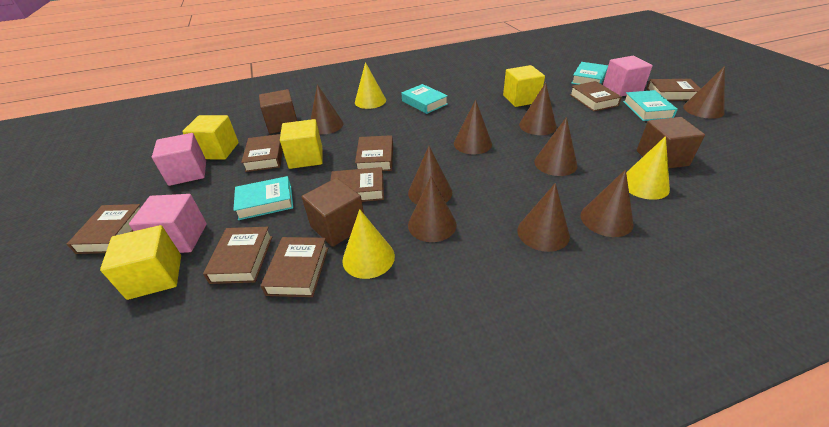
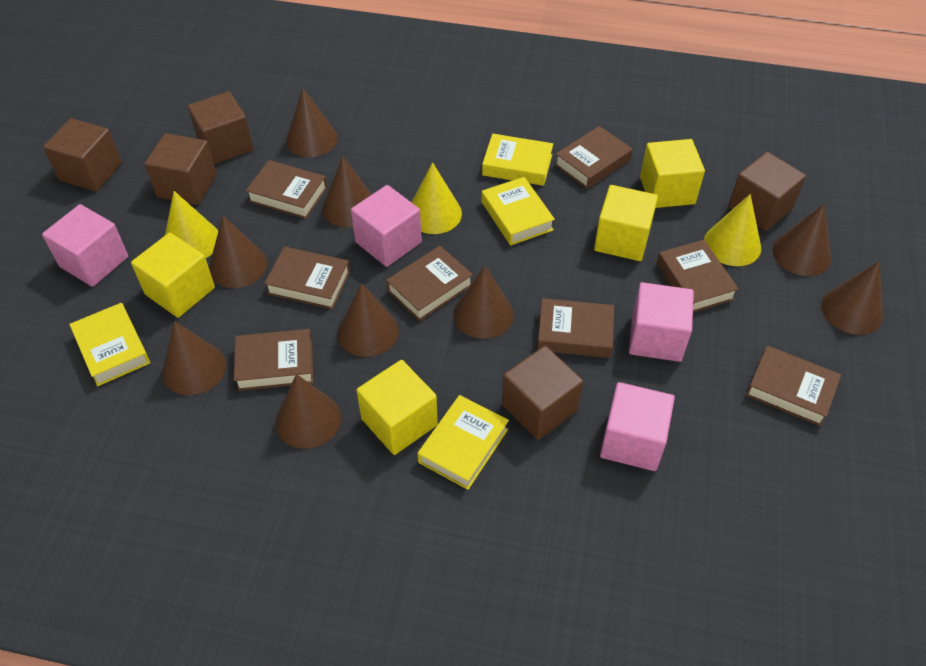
brown cube: 3 -> 5
pink cube: 3 -> 4
turquoise book: 4 -> 0
yellow book: 0 -> 4

